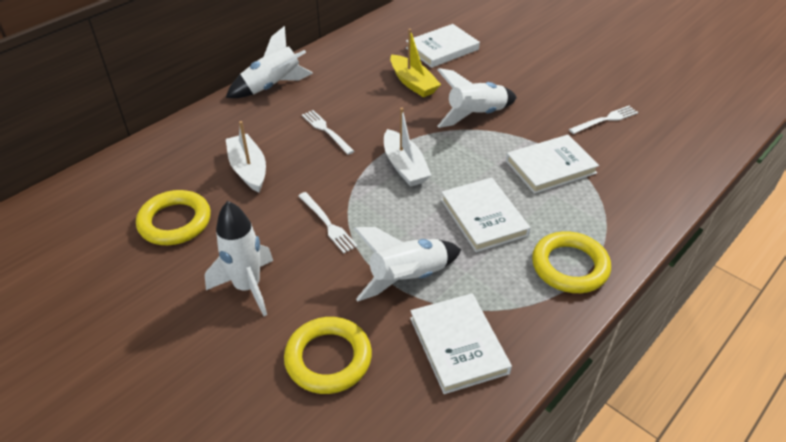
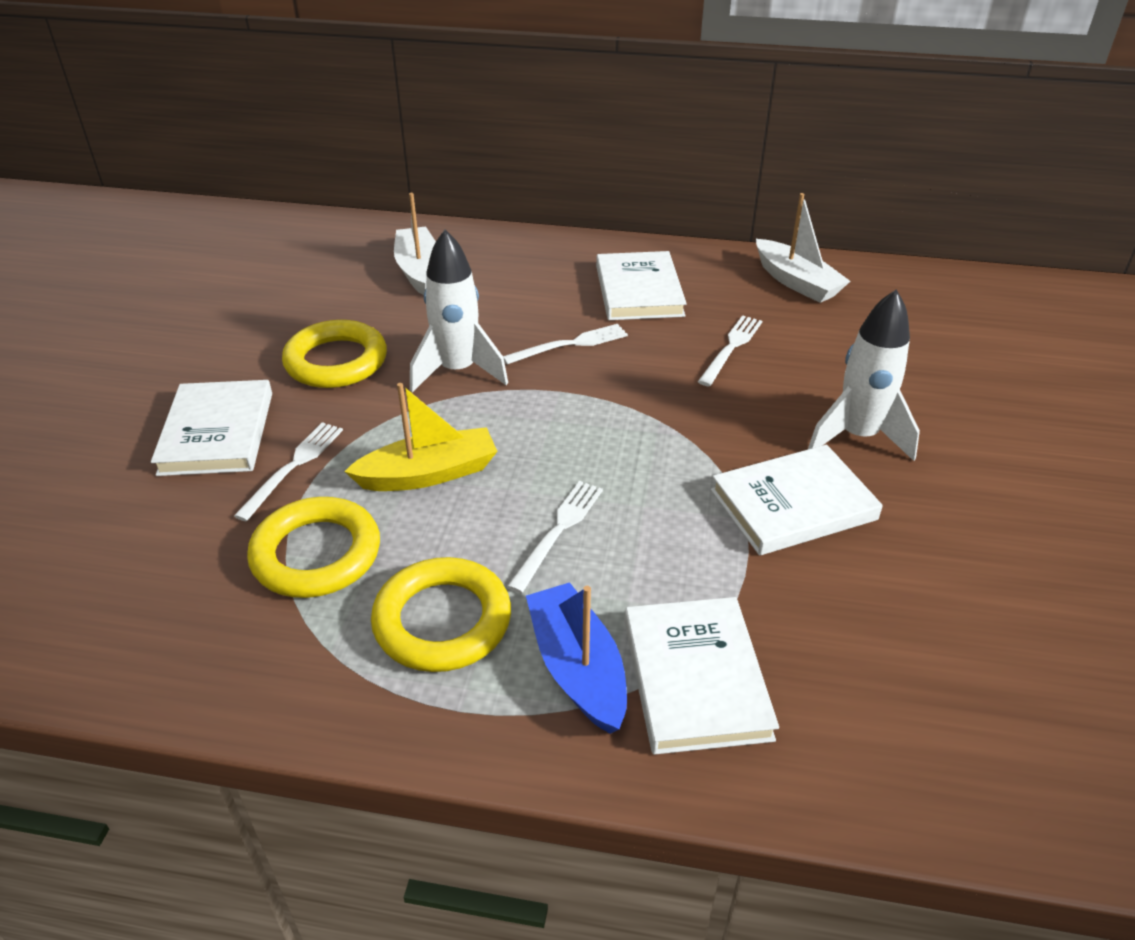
blue boat: 0 -> 1
white fork: 3 -> 4
white rocket: 4 -> 2

